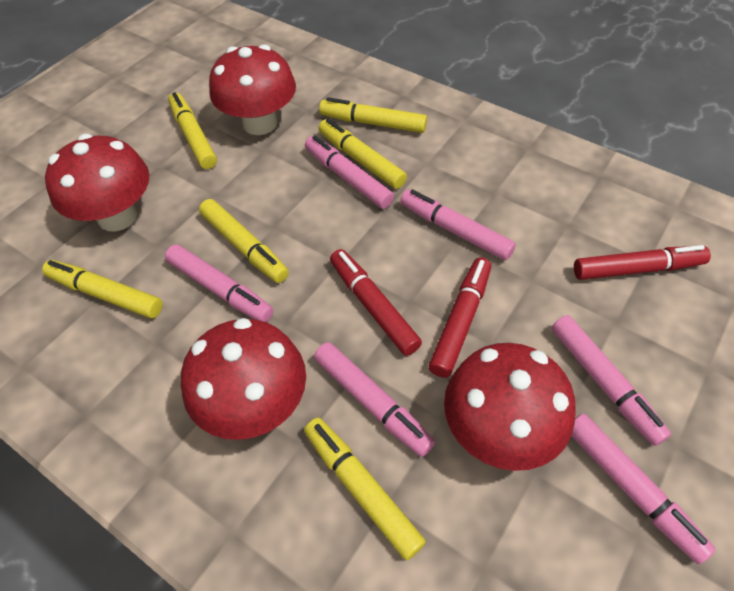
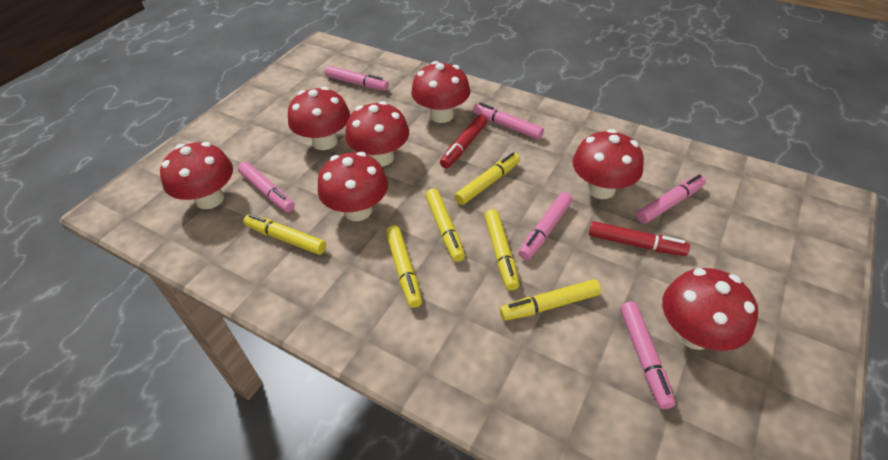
red marker: 3 -> 2
red mushroom: 4 -> 7

